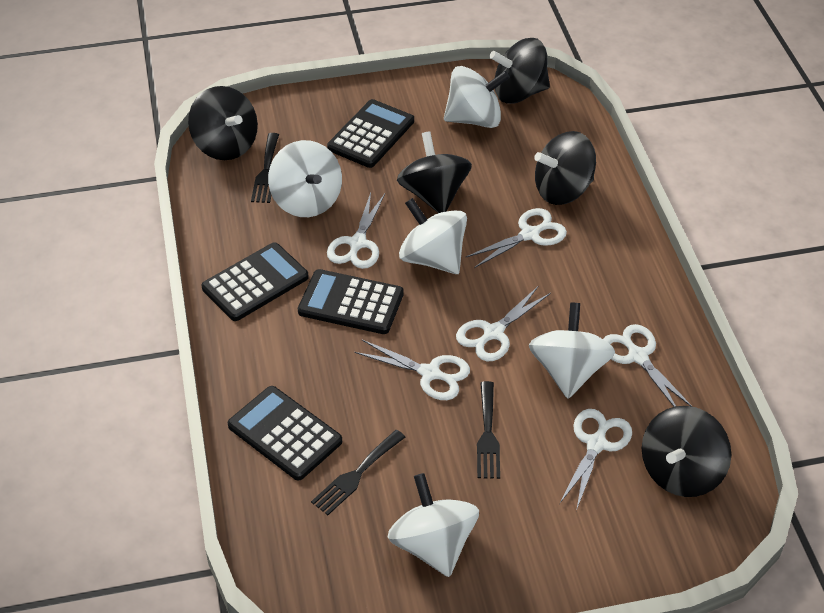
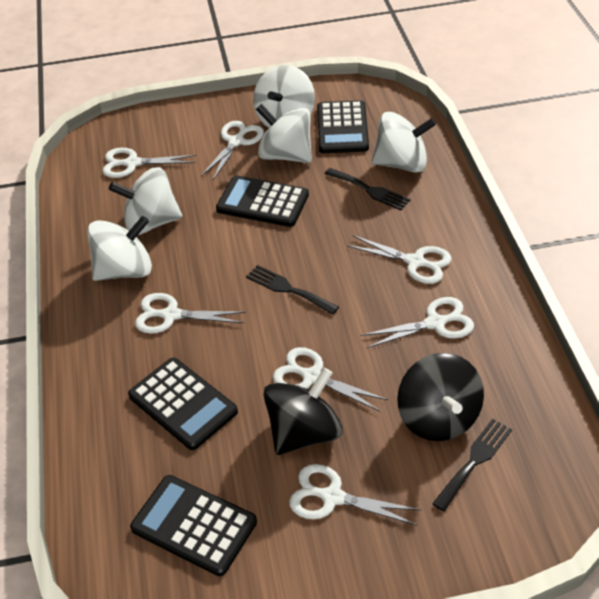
black spinning top: 5 -> 2
white scissors: 6 -> 7

